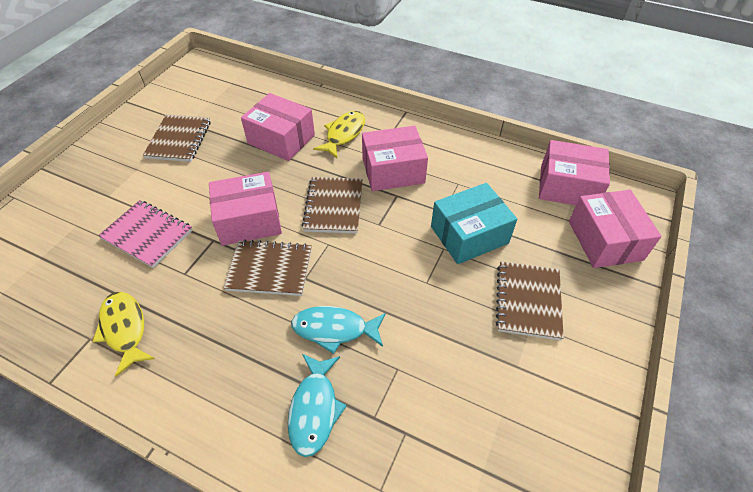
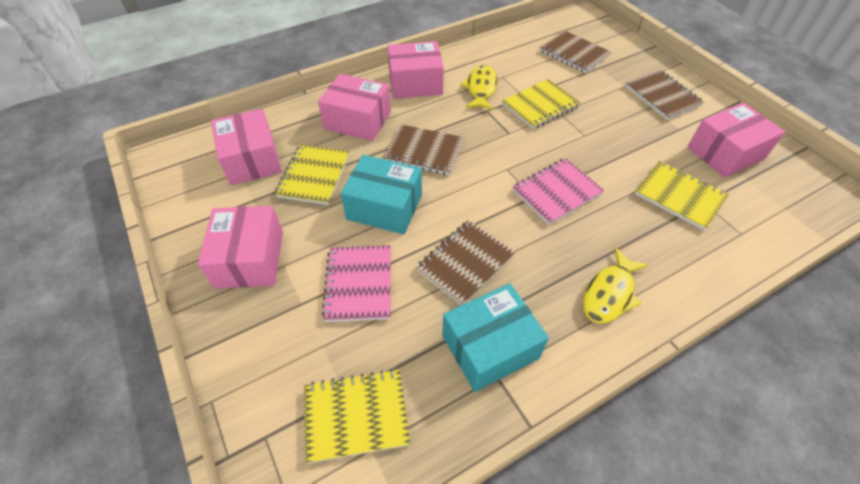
pink notebook: 1 -> 2
turquoise box: 1 -> 2
turquoise fish: 2 -> 0
yellow notebook: 0 -> 4

